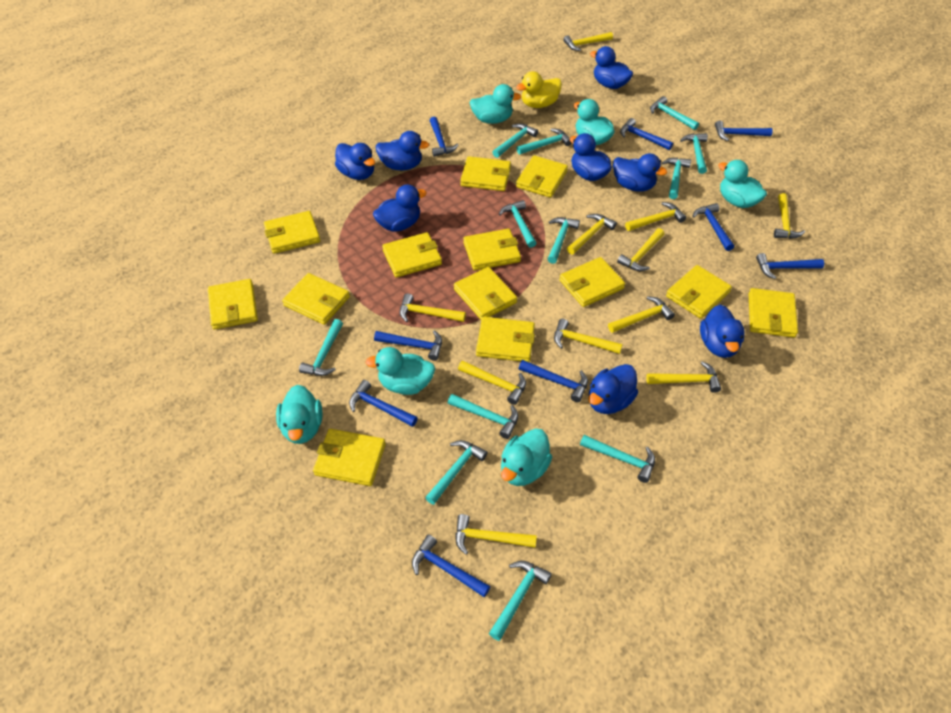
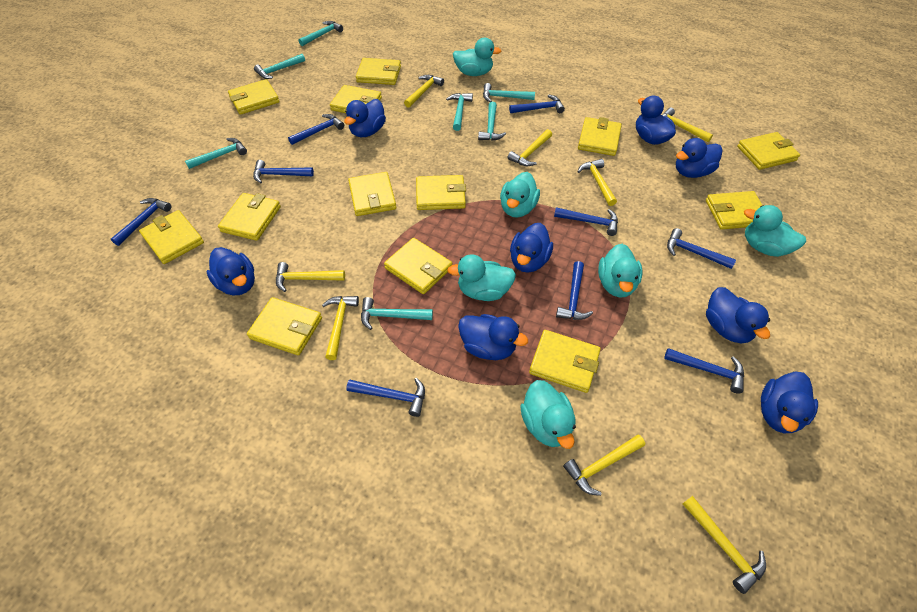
turquoise hammer: 12 -> 7
yellow duck: 1 -> 0
yellow hammer: 11 -> 8

